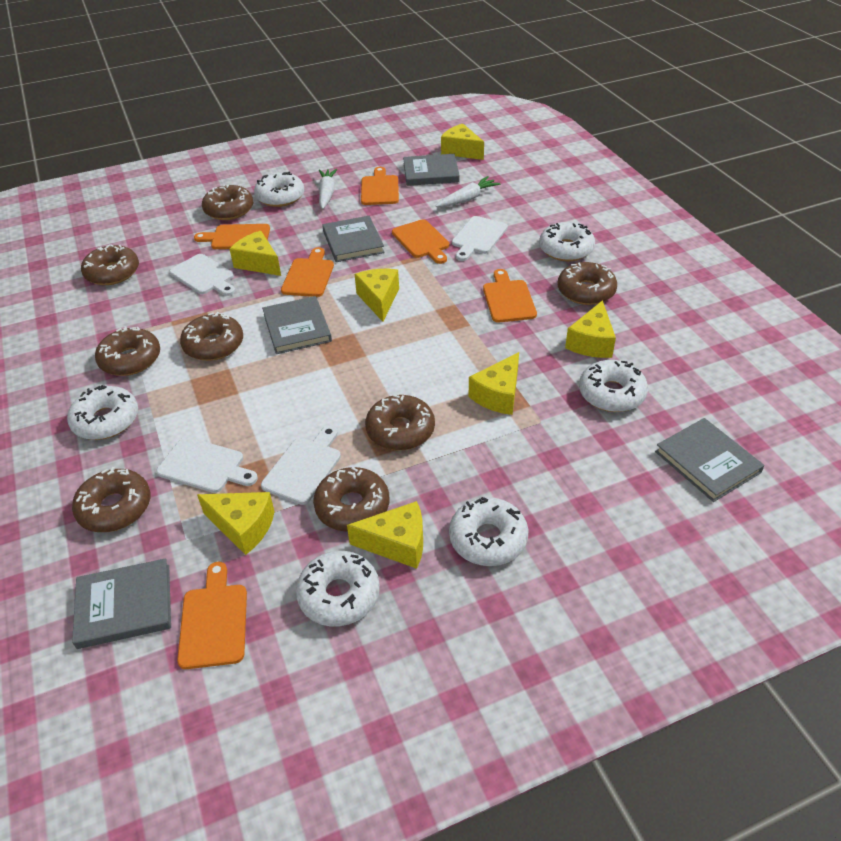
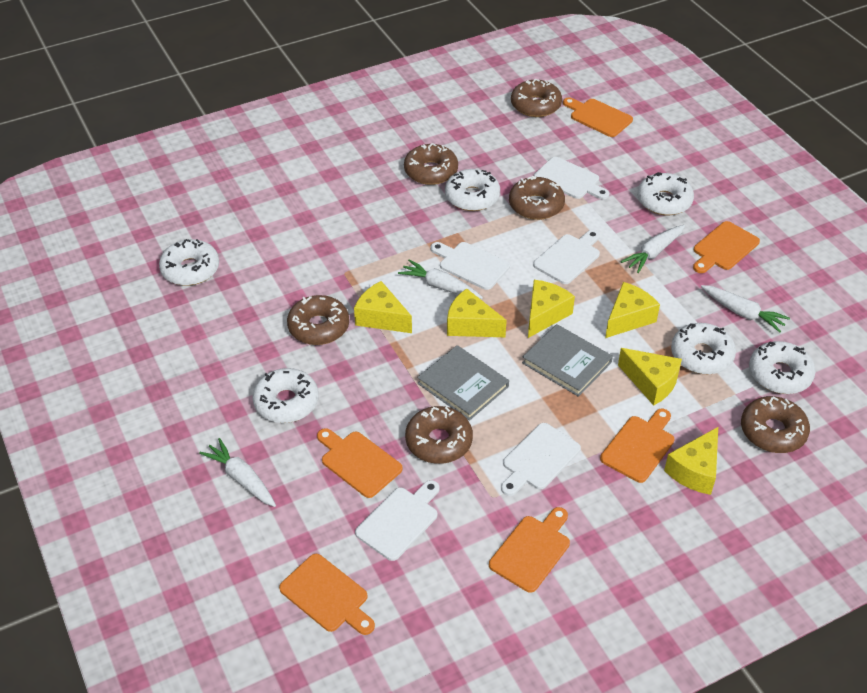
brown donut: 8 -> 6
grey book: 5 -> 2
white carrot: 2 -> 4
white cutting board: 4 -> 5
yellow cheese: 7 -> 6

